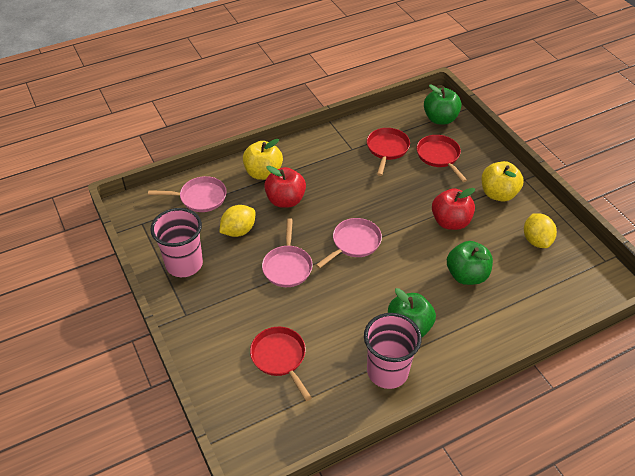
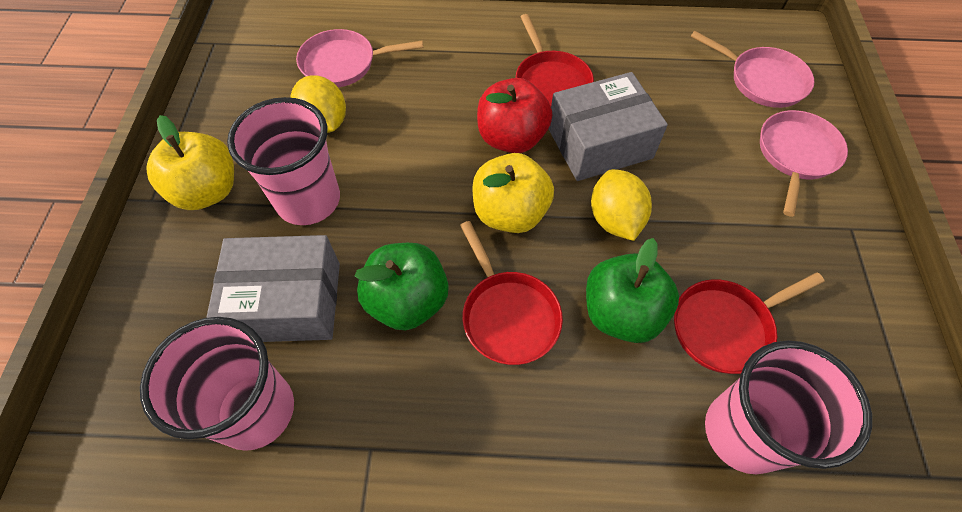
green apple: 3 -> 2
grey box: 0 -> 2
pink cup: 2 -> 3
red apple: 2 -> 1

